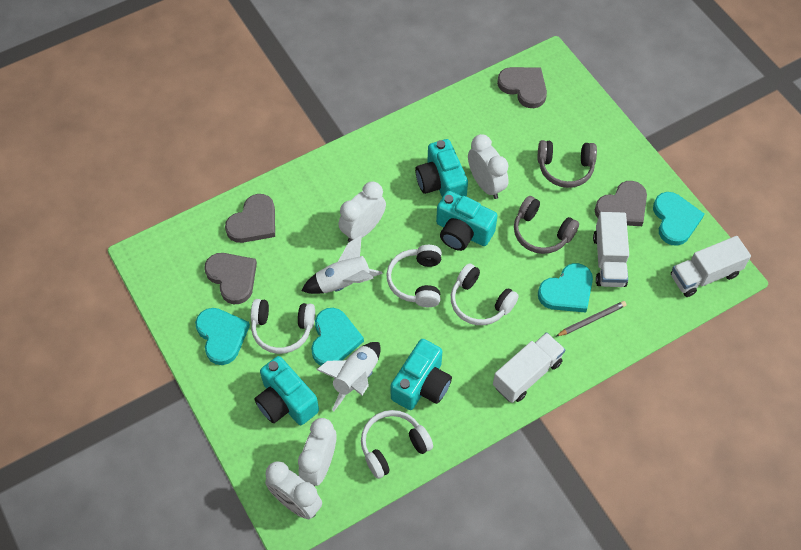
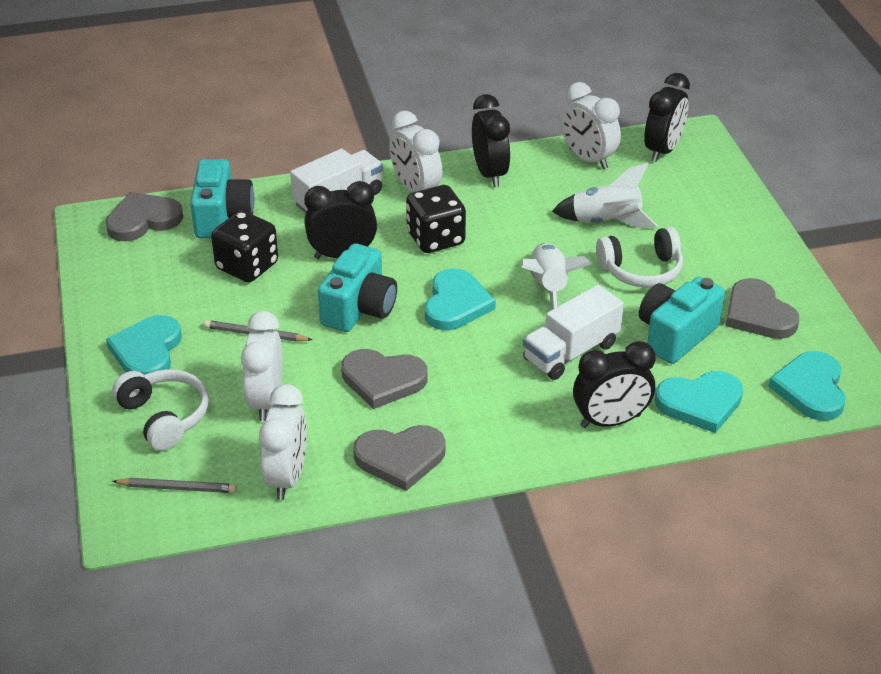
black clock: 0 -> 4
black dice: 0 -> 2
grey headphones: 2 -> 0
grey pencil: 1 -> 2
turquoise camera: 4 -> 3
white headphones: 4 -> 2
white truck: 3 -> 2

